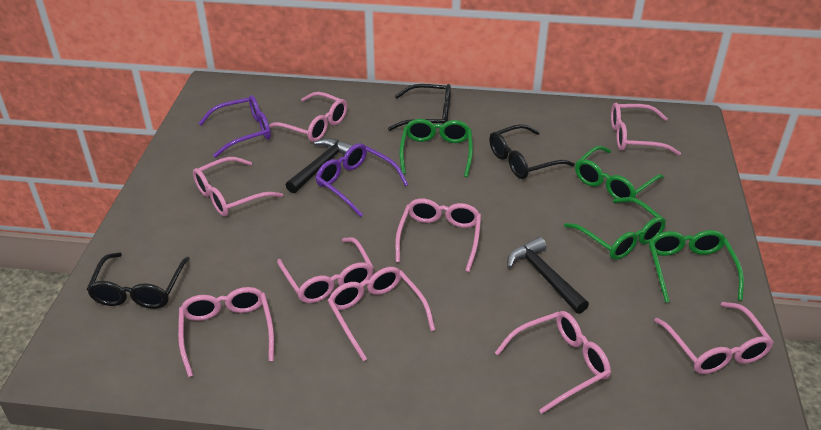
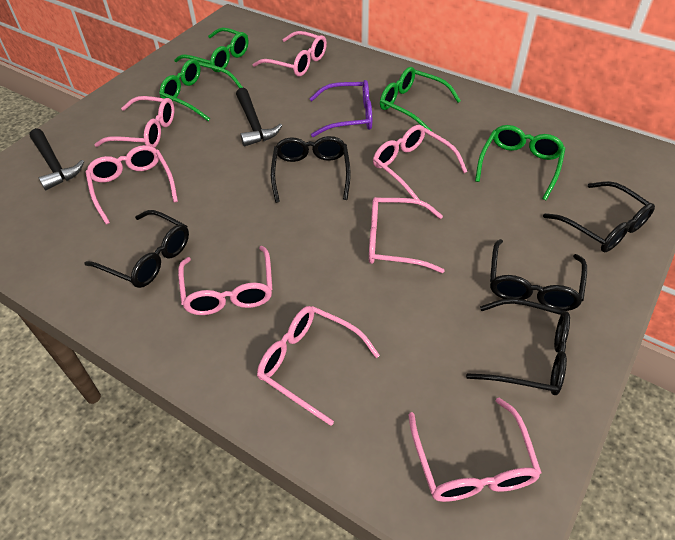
black glasses: 3 -> 5
pink glasses: 9 -> 8
purple glasses: 2 -> 1

